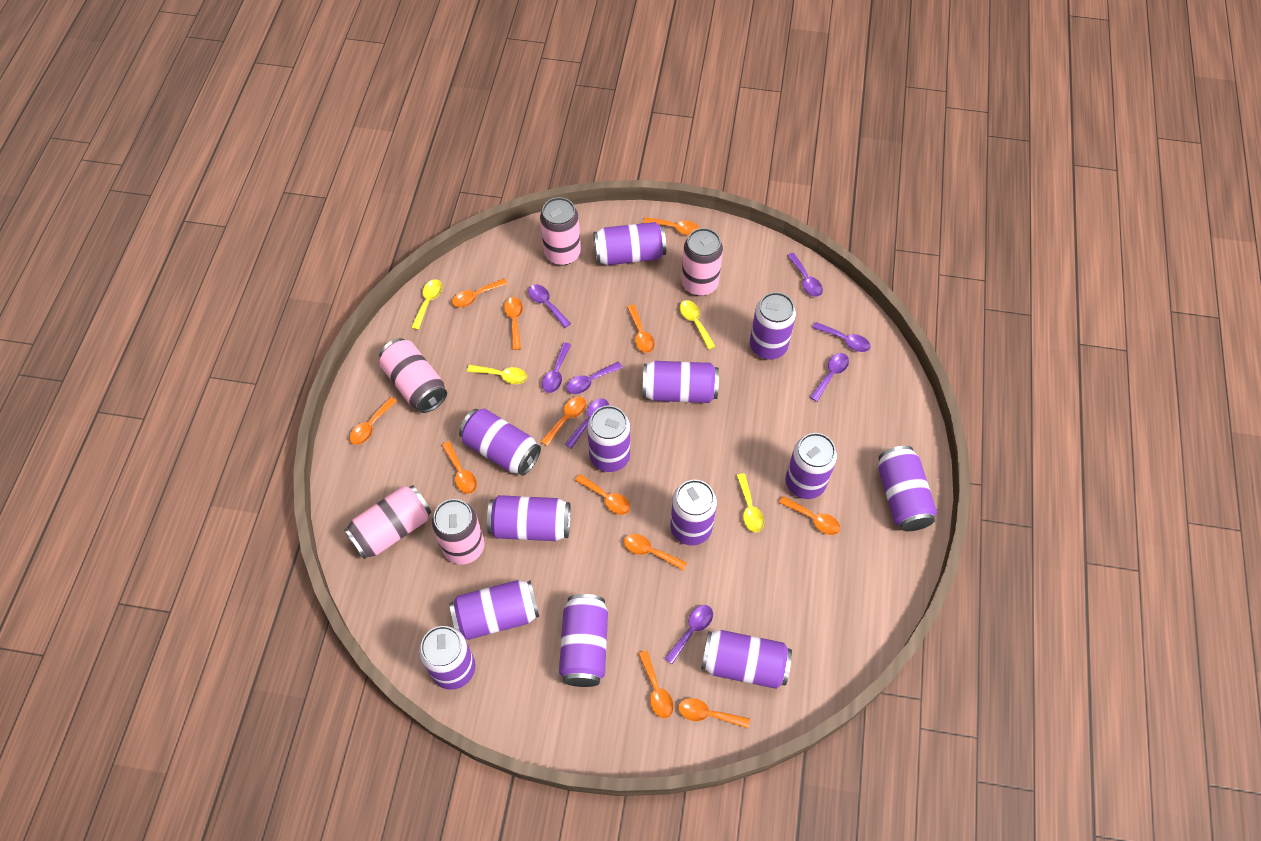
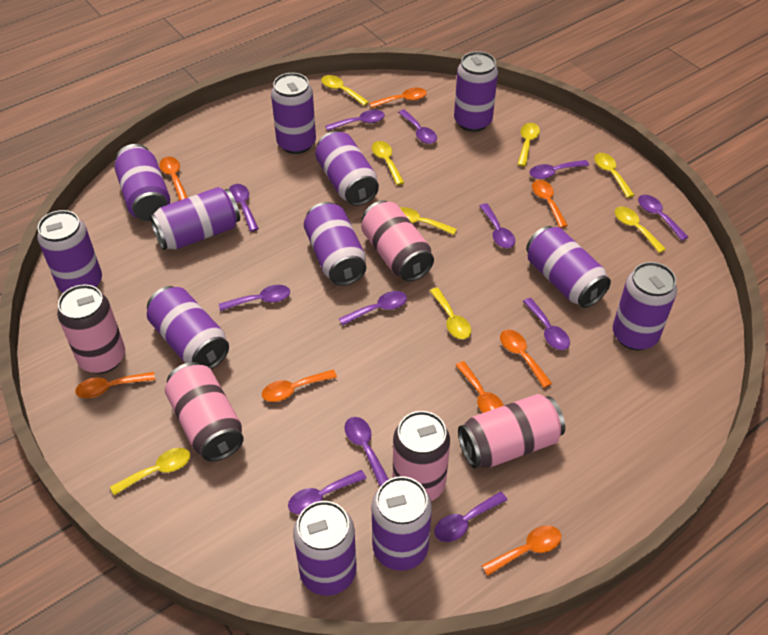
orange spoon: 12 -> 8
purple can: 13 -> 12
purple spoon: 8 -> 12
yellow spoon: 4 -> 8

